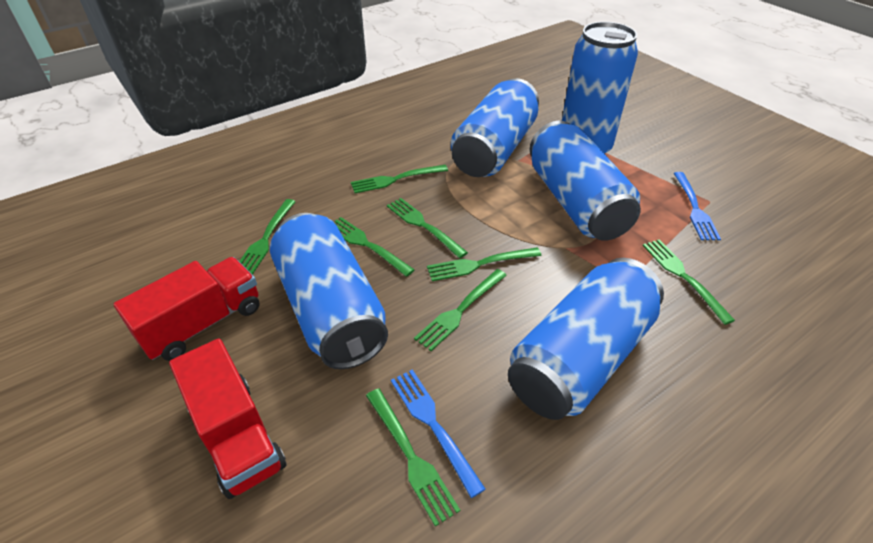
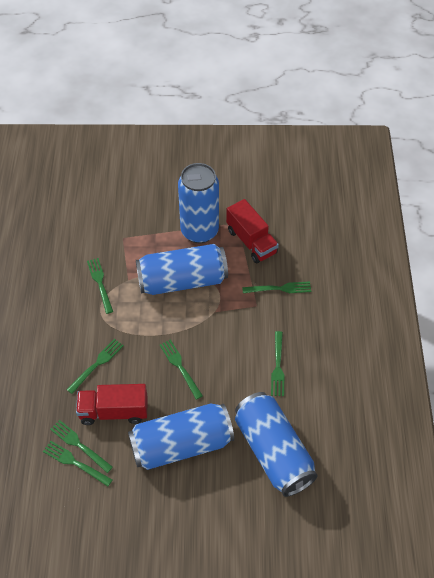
blue can: 5 -> 4
blue fork: 2 -> 0
green fork: 8 -> 7

